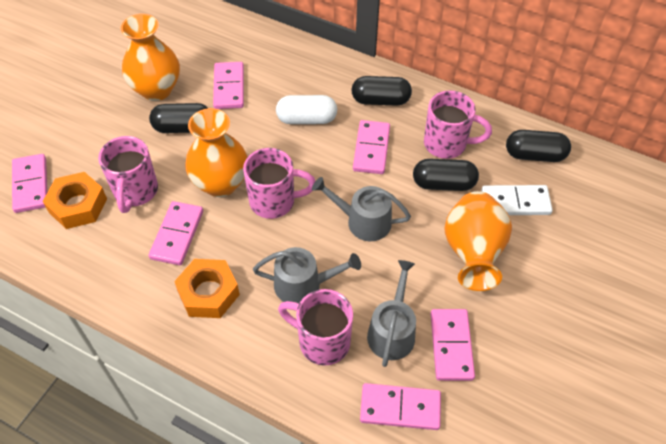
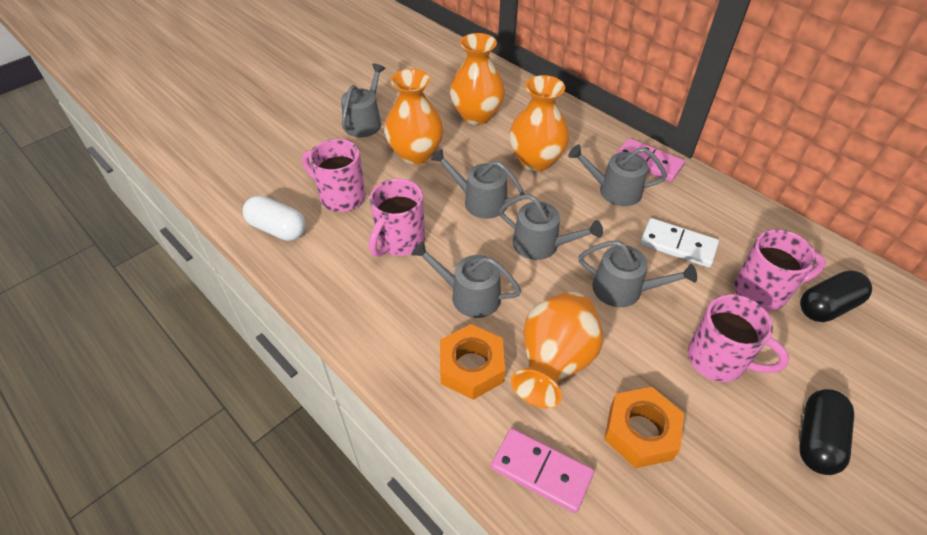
black capsule: 4 -> 2
grey watering can: 3 -> 6
orange vase: 3 -> 4
pink domino: 6 -> 2

